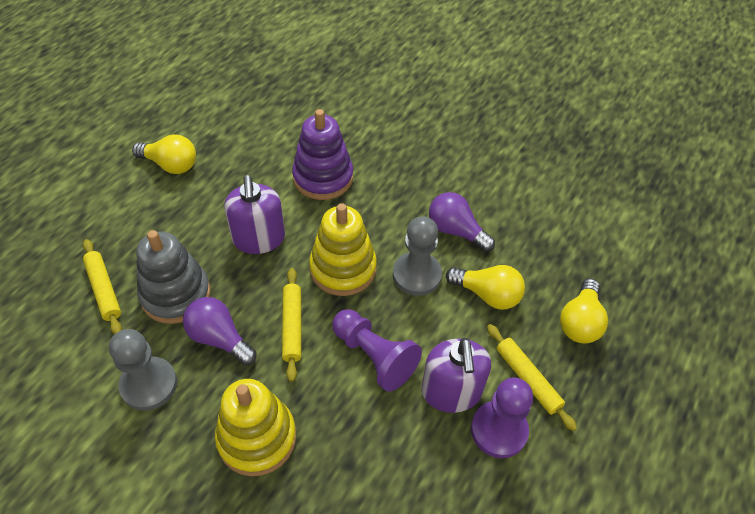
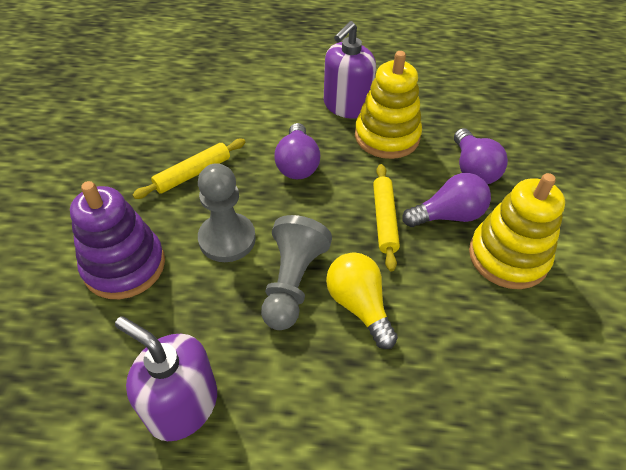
grey stacking toy: 1 -> 0
purple light bulb: 2 -> 3
purple pawn: 2 -> 0
yellow light bulb: 3 -> 1
yellow rolling pin: 3 -> 2

